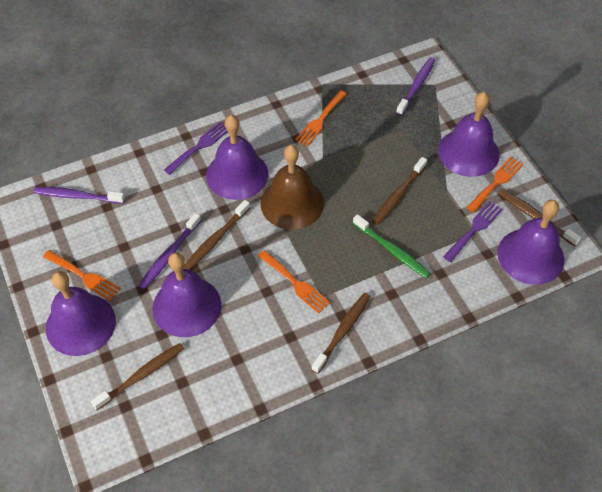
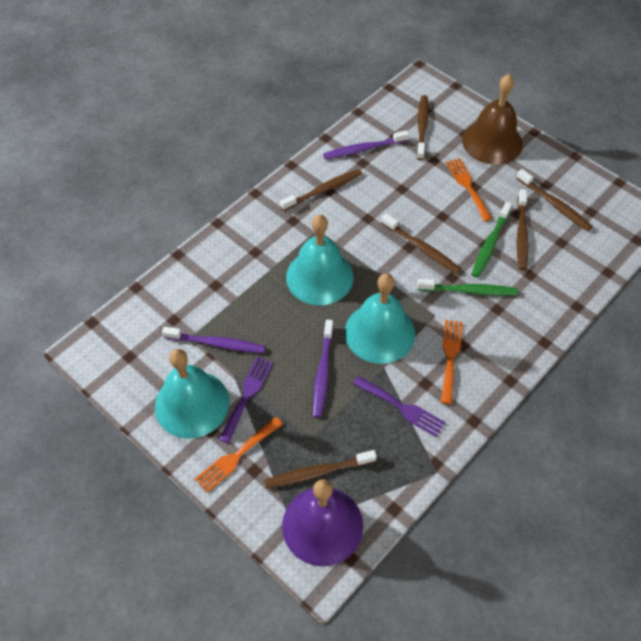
brown toothbrush: 5 -> 6
green toothbrush: 1 -> 2
orange fork: 4 -> 3
purple bell: 5 -> 1
turquoise bell: 0 -> 3

